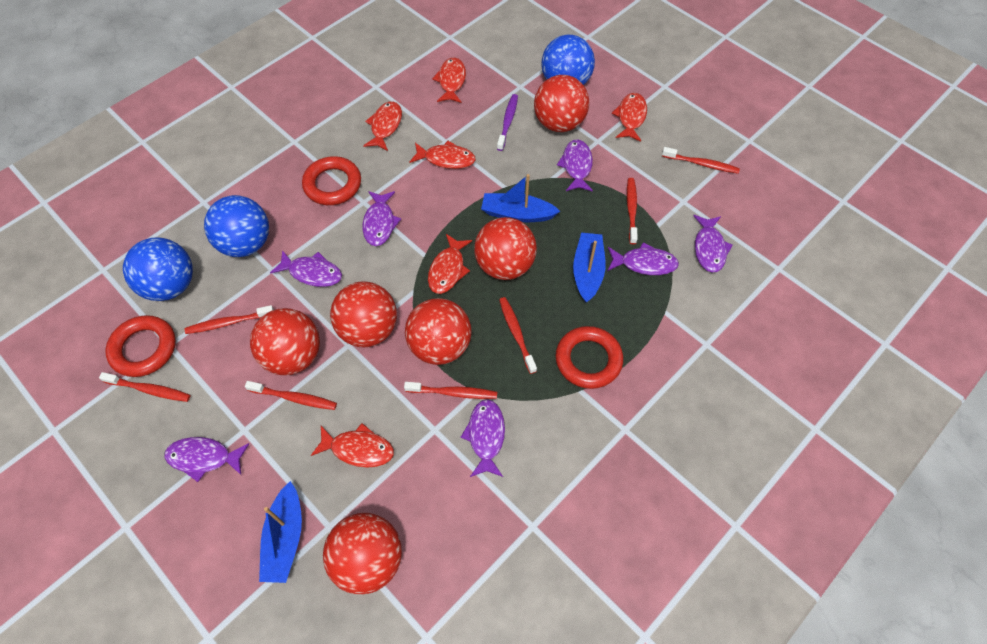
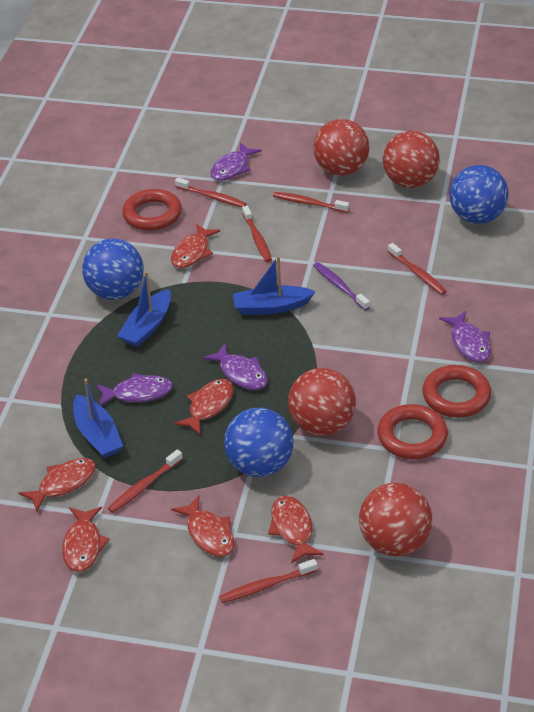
purple fish: 7 -> 4
red ball: 6 -> 4
red toothbrush: 7 -> 6

